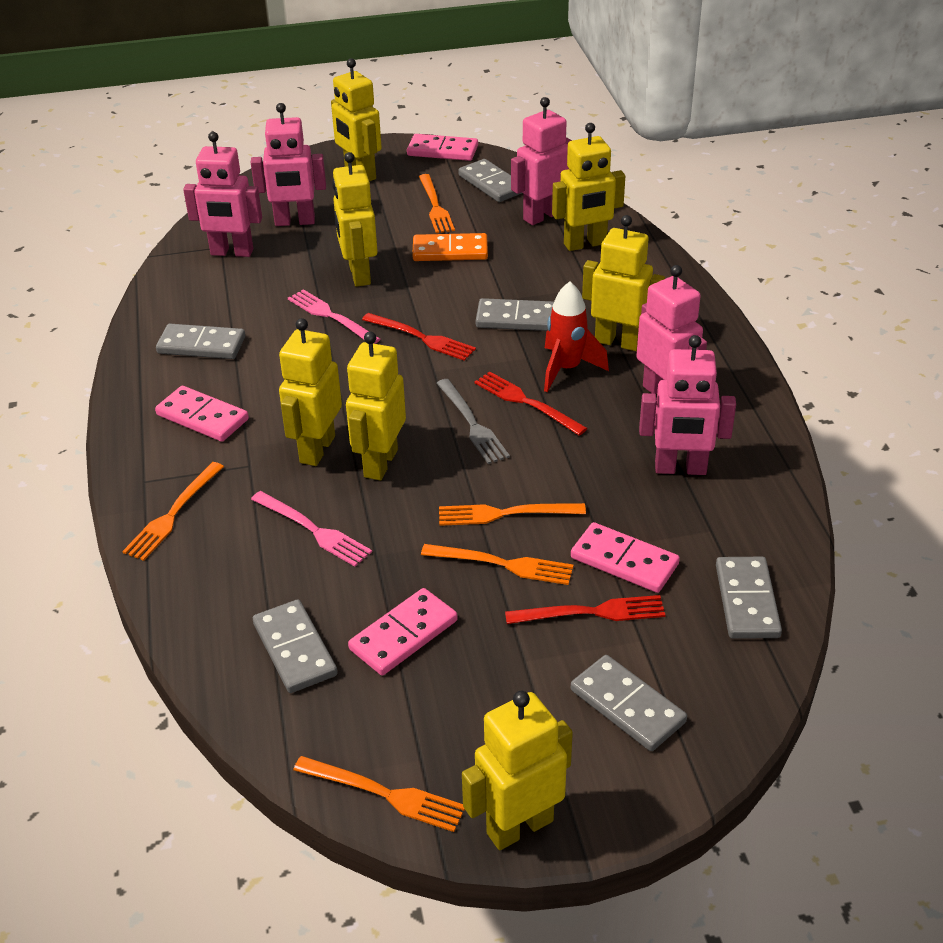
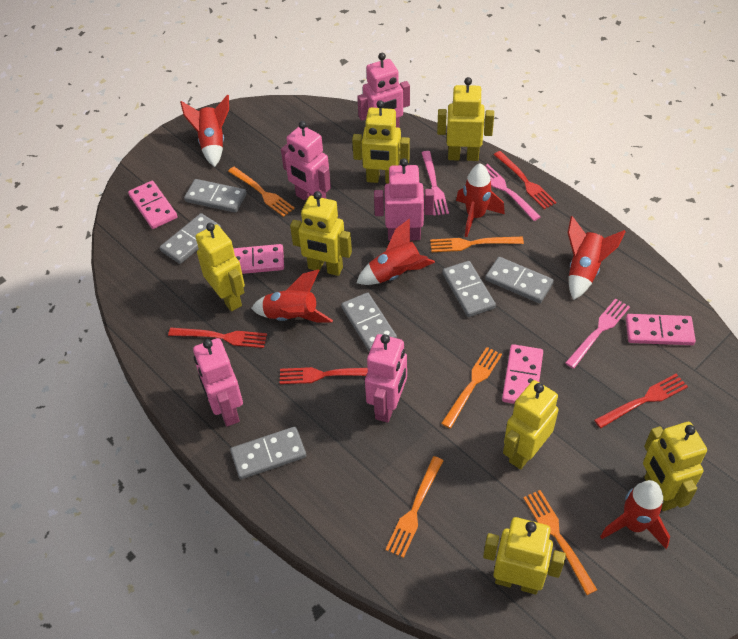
grey fork: 1 -> 0
orange domino: 1 -> 0
pink fork: 2 -> 3
red fork: 3 -> 4
red rocket: 1 -> 6

